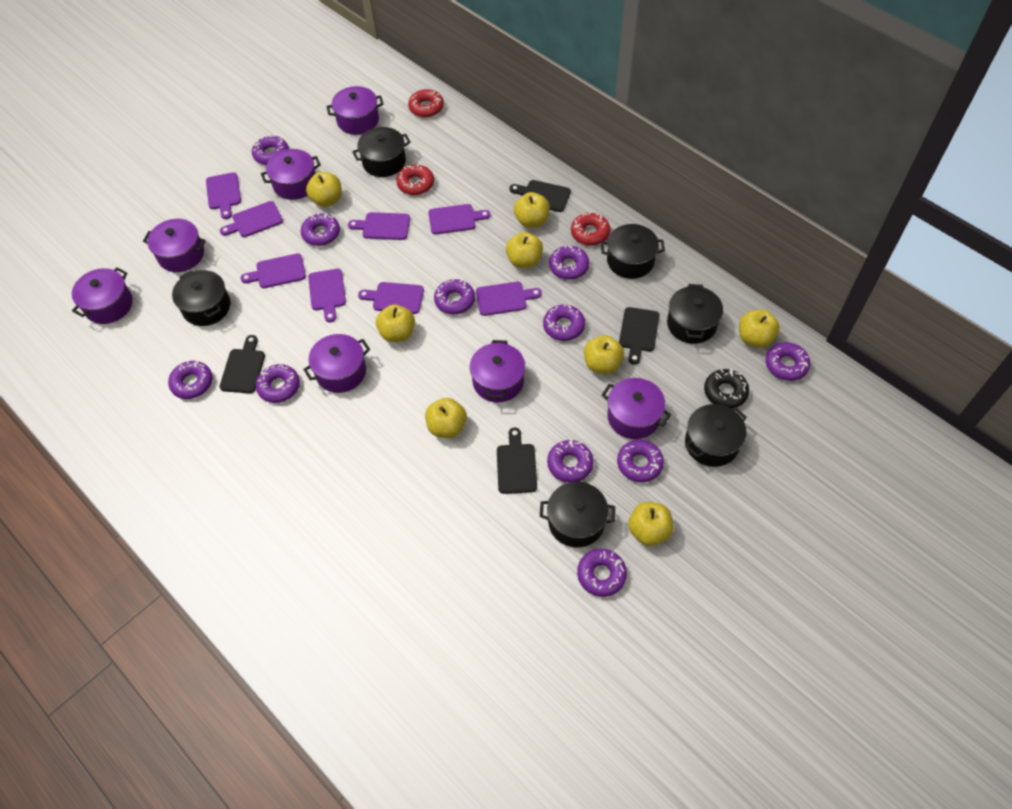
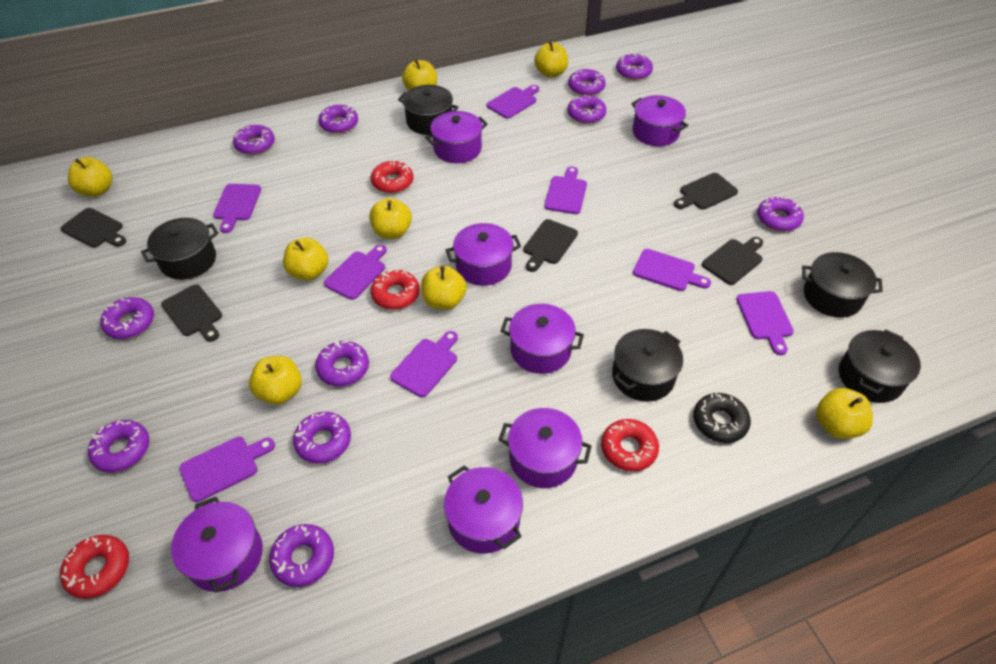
black cutting board: 4 -> 5
black pot: 6 -> 5
red donut: 3 -> 4

